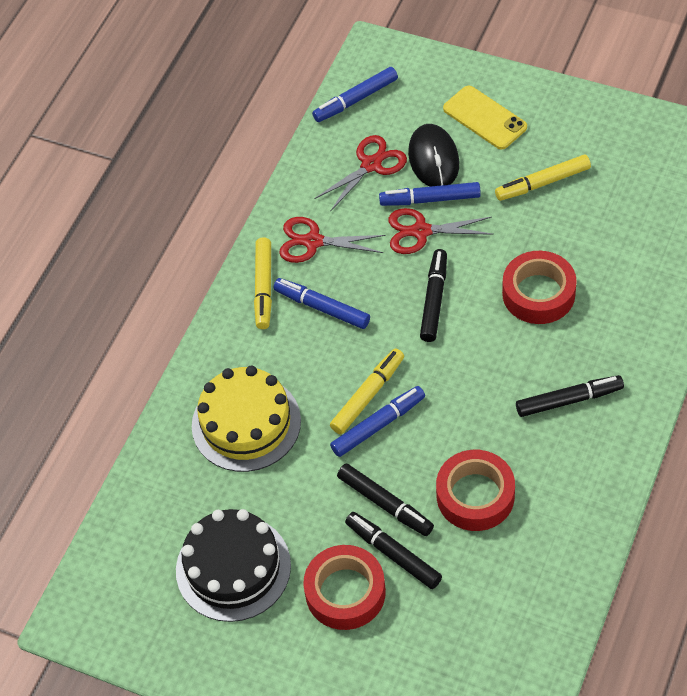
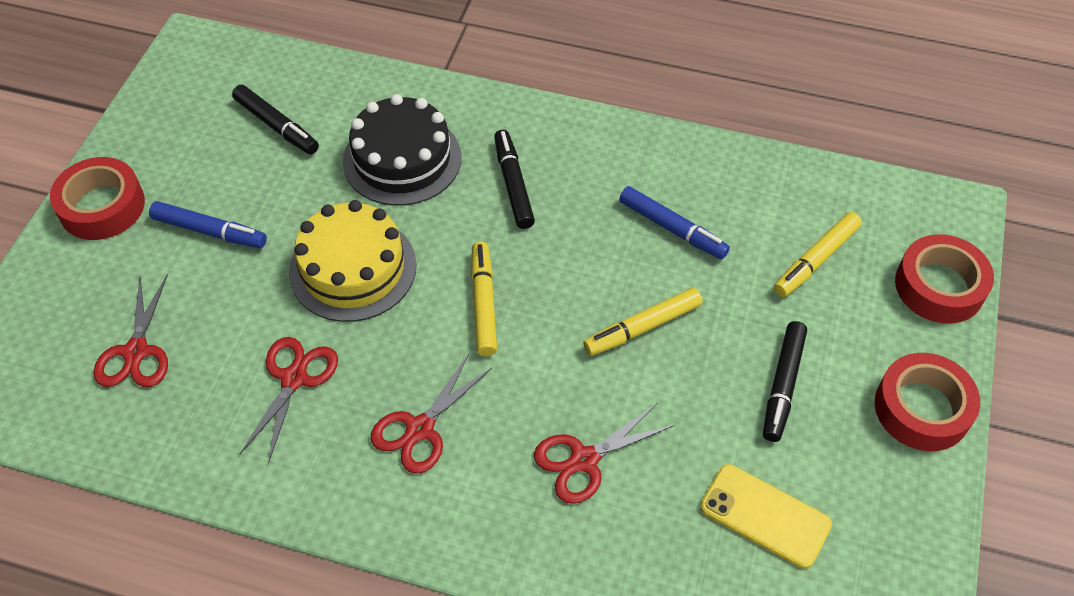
black marker: 4 -> 3
black mouse: 1 -> 0
blue marker: 4 -> 2
red scissors: 3 -> 4

